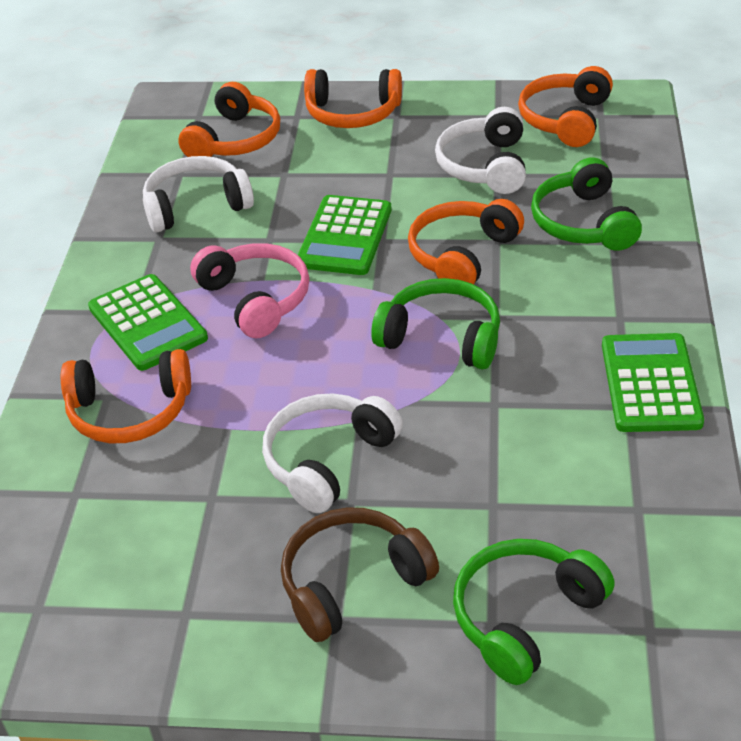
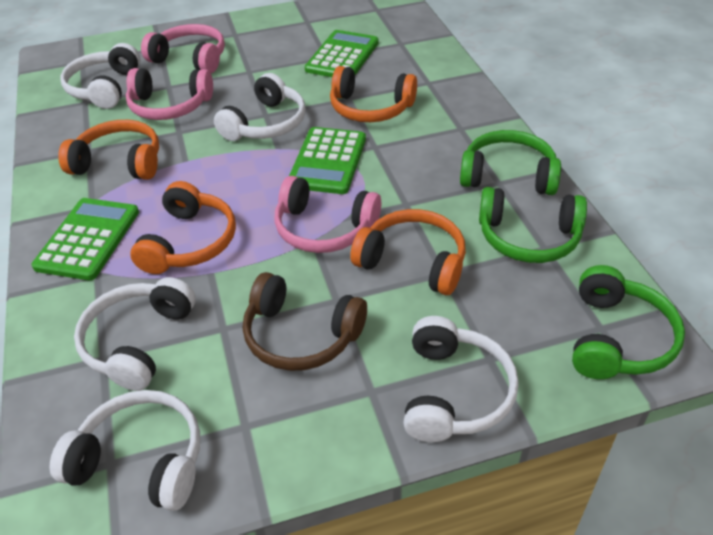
orange headphones: 5 -> 4
pink headphones: 1 -> 3
white headphones: 3 -> 5

